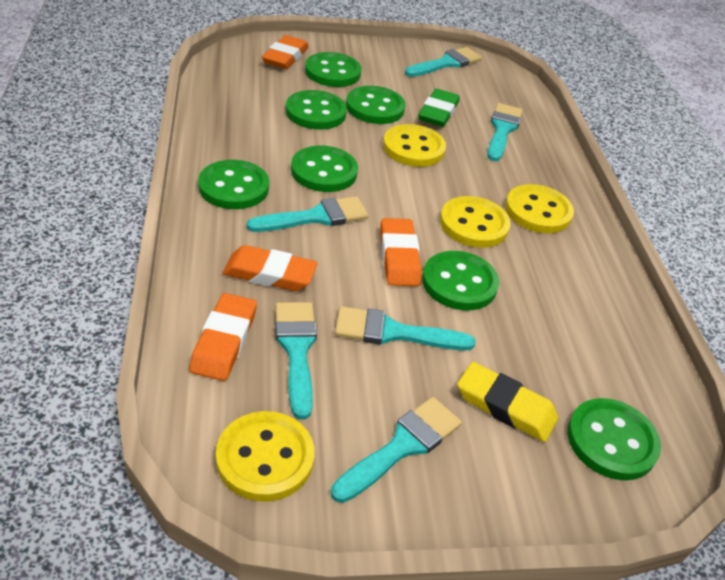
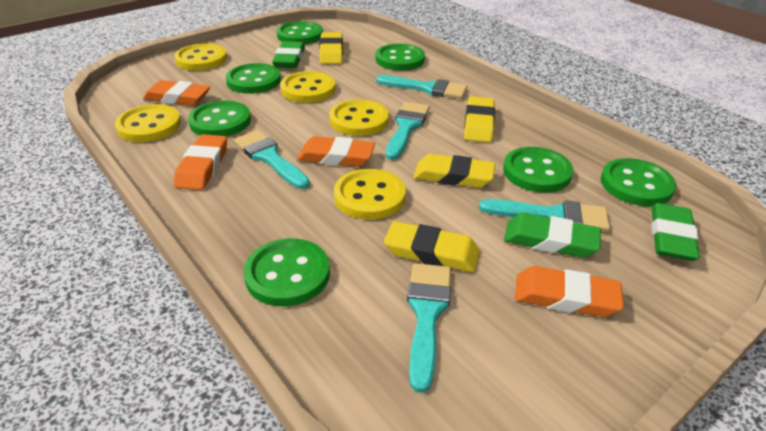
green eraser: 1 -> 3
turquoise brush: 6 -> 5
yellow button: 4 -> 5
yellow eraser: 1 -> 4

